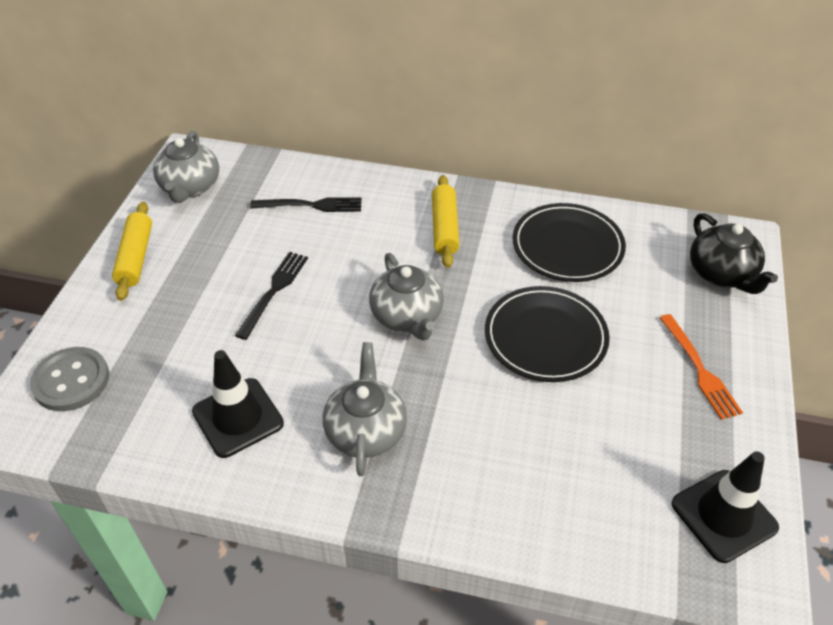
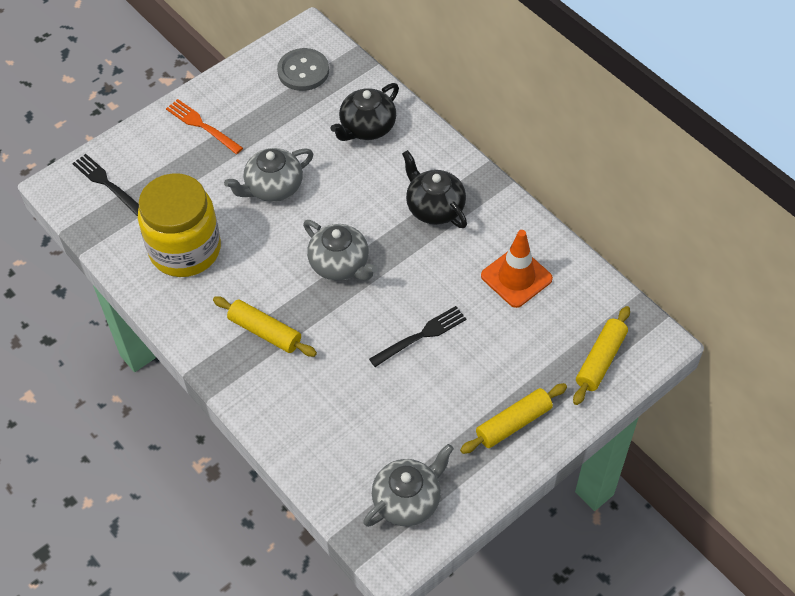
black plate: 2 -> 0
black teapot: 1 -> 2
black traffic cone: 2 -> 0
orange traffic cone: 0 -> 1
yellow jar: 0 -> 1
yellow rolling pin: 2 -> 3

